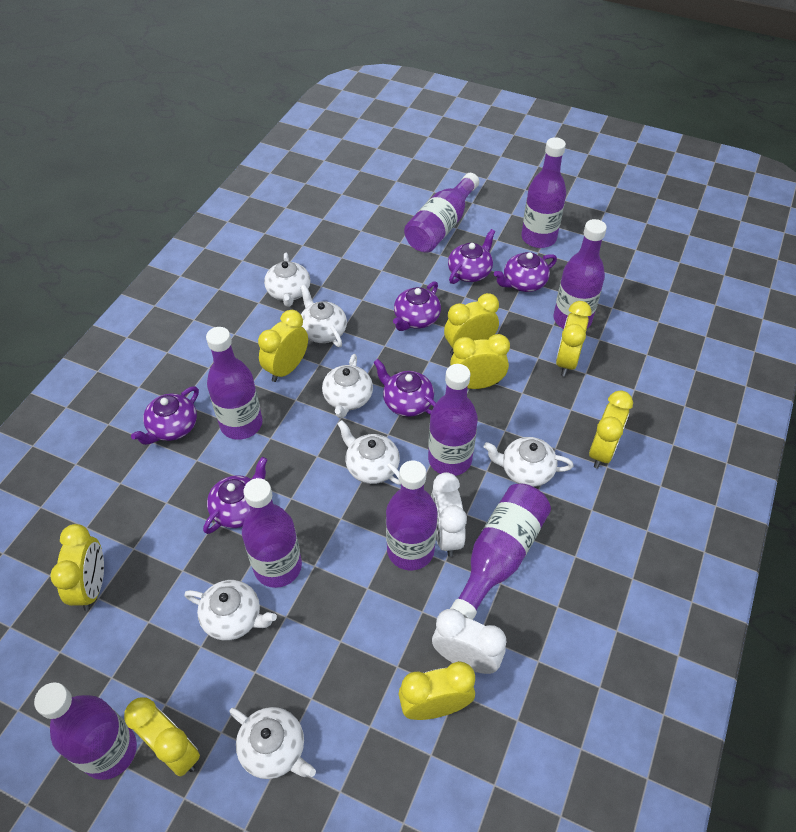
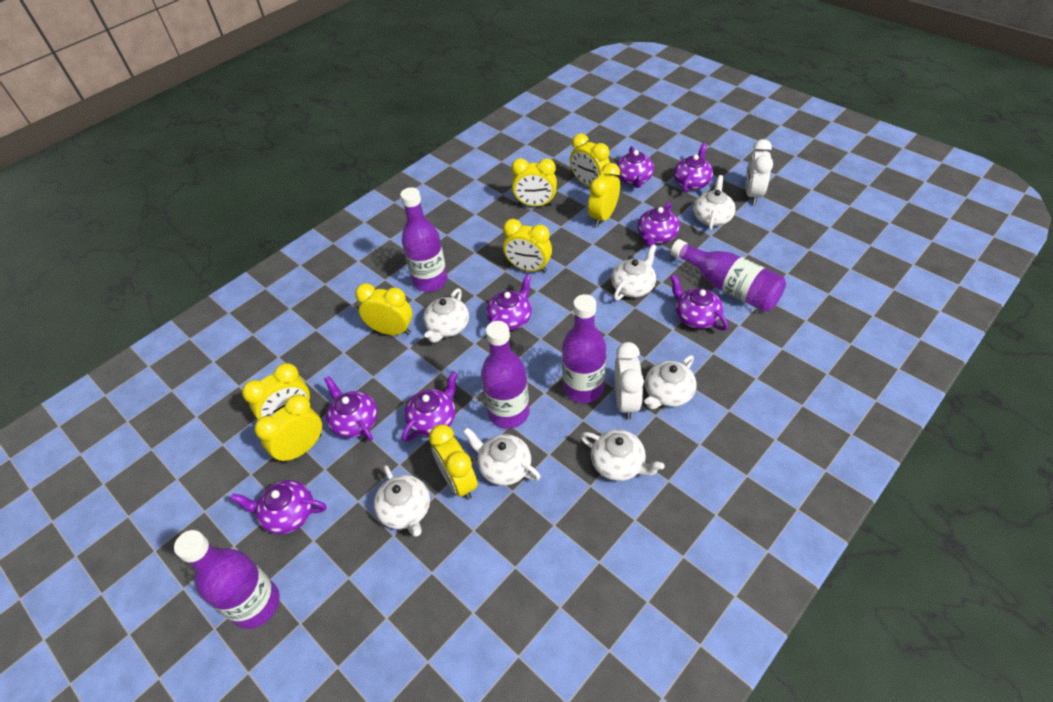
purple bottle: 9 -> 5
purple teapot: 6 -> 8

